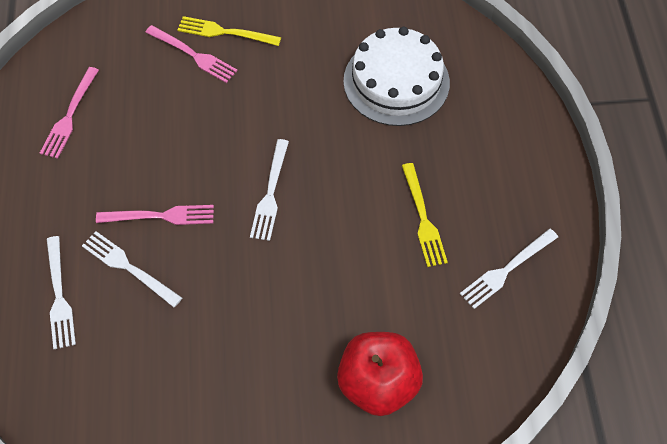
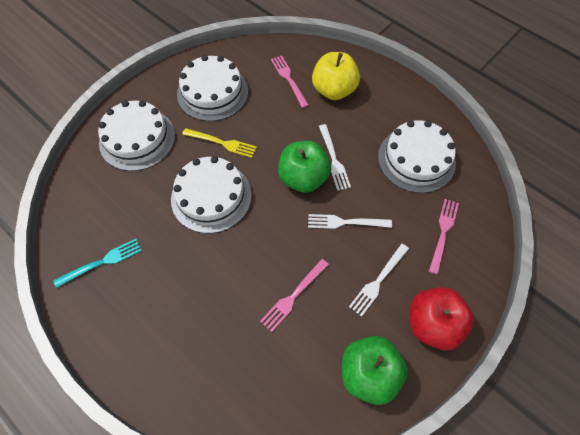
green apple: 0 -> 2
turquoise fork: 0 -> 1
white cake: 1 -> 4
white fork: 4 -> 3
yellow apple: 0 -> 1
yellow fork: 2 -> 1

